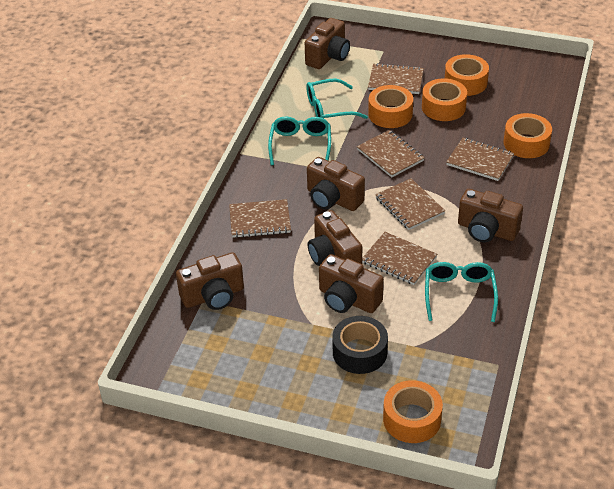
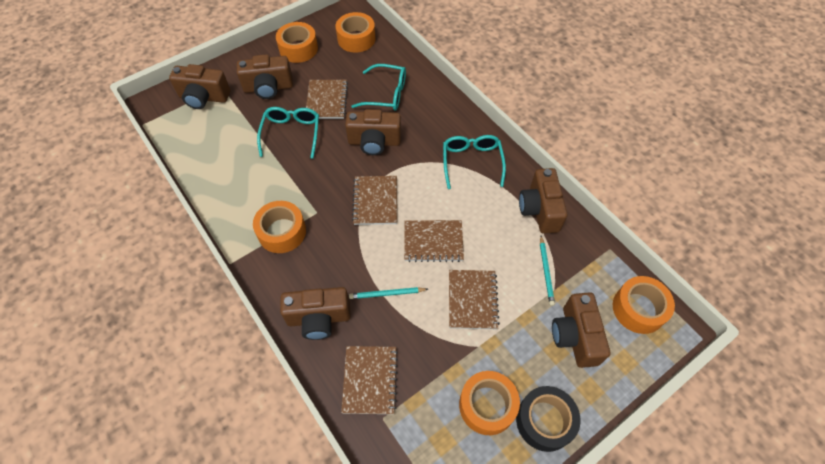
brown notebook: 6 -> 5
turquoise pencil: 0 -> 2

